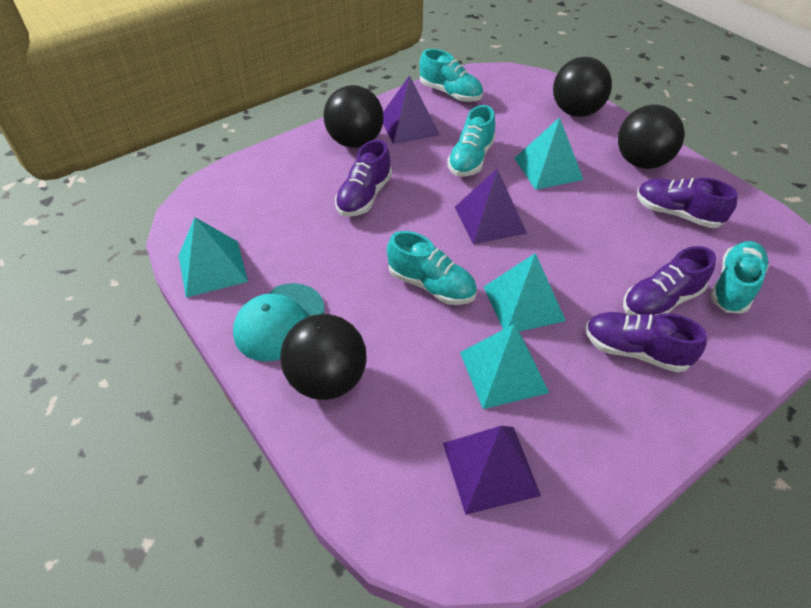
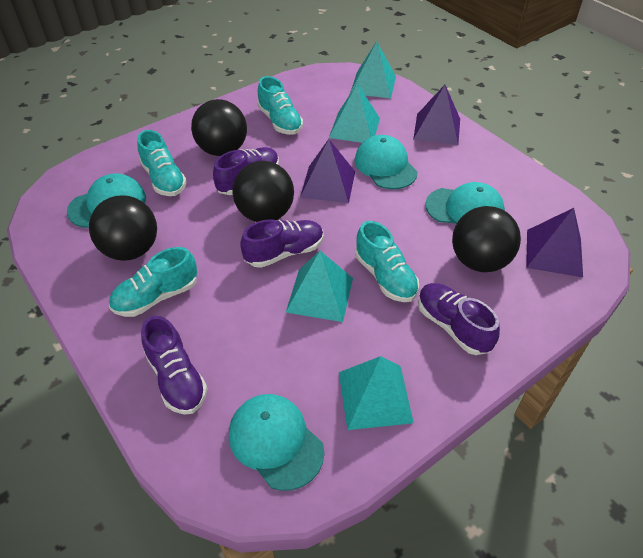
turquoise cap: 1 -> 4

